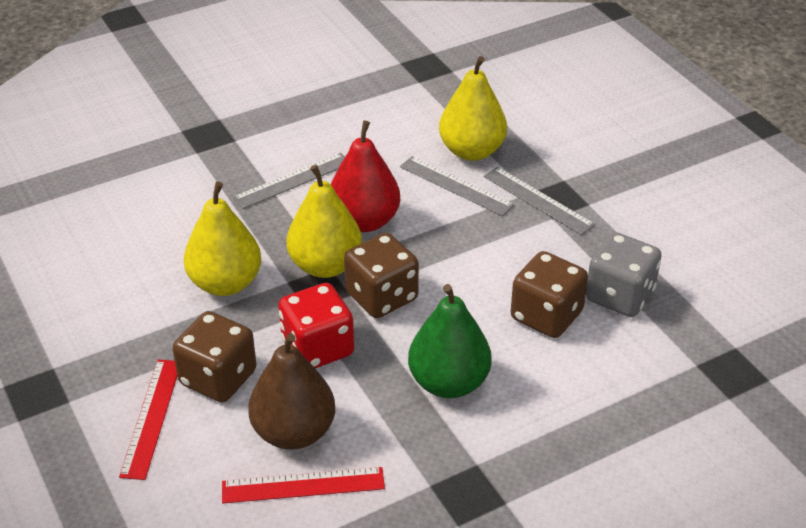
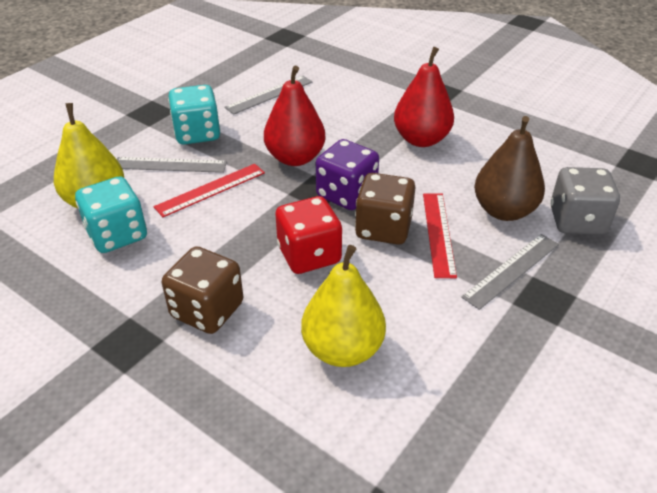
brown dice: 3 -> 2
green pear: 1 -> 0
purple dice: 0 -> 1
red pear: 1 -> 2
turquoise dice: 0 -> 2
yellow pear: 3 -> 2

